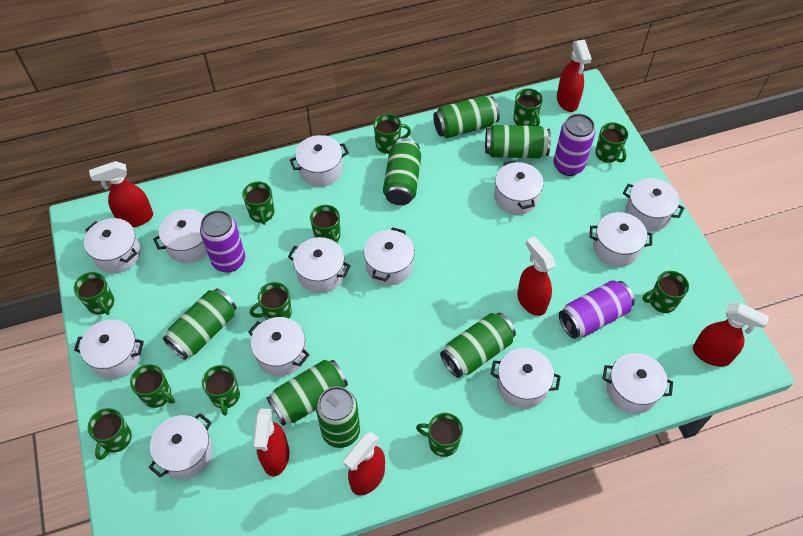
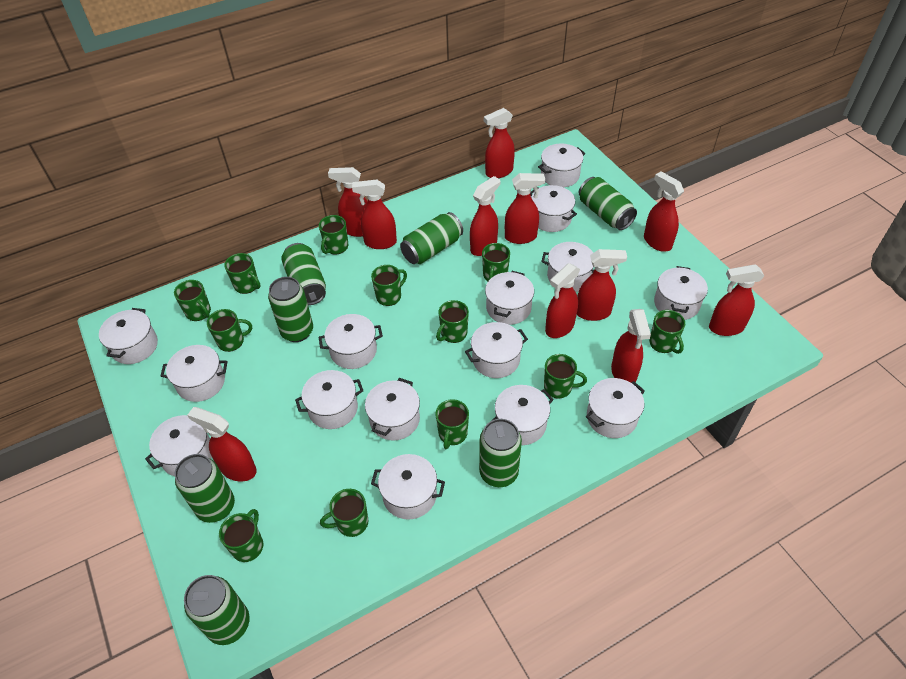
purple can: 3 -> 0
red spray bottle: 6 -> 11
white pot: 13 -> 15

